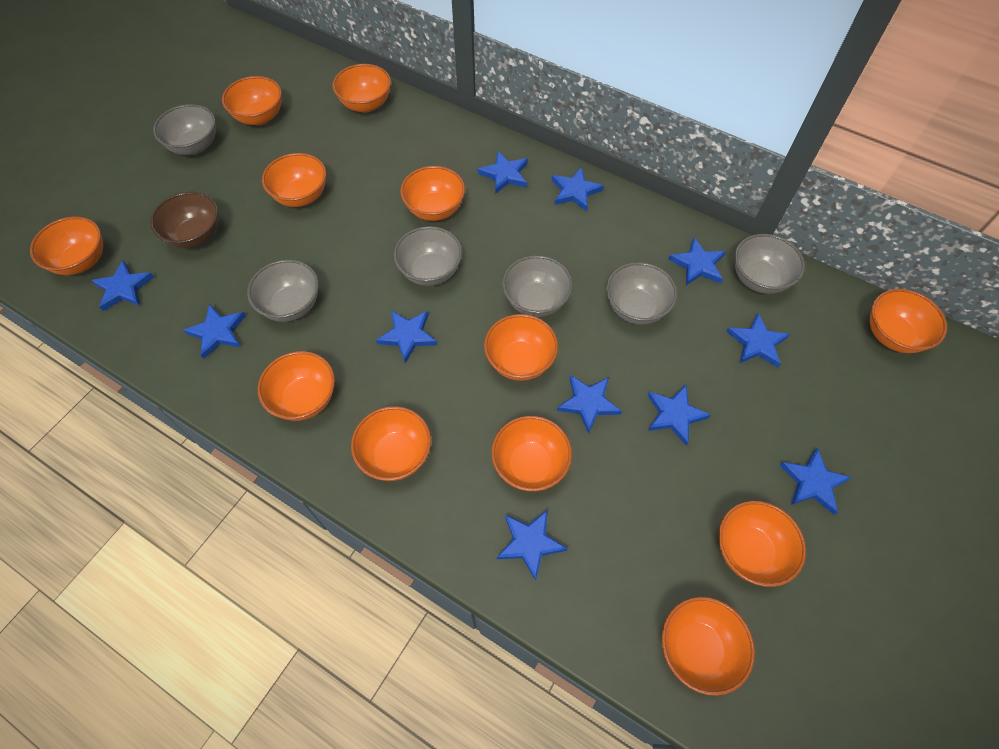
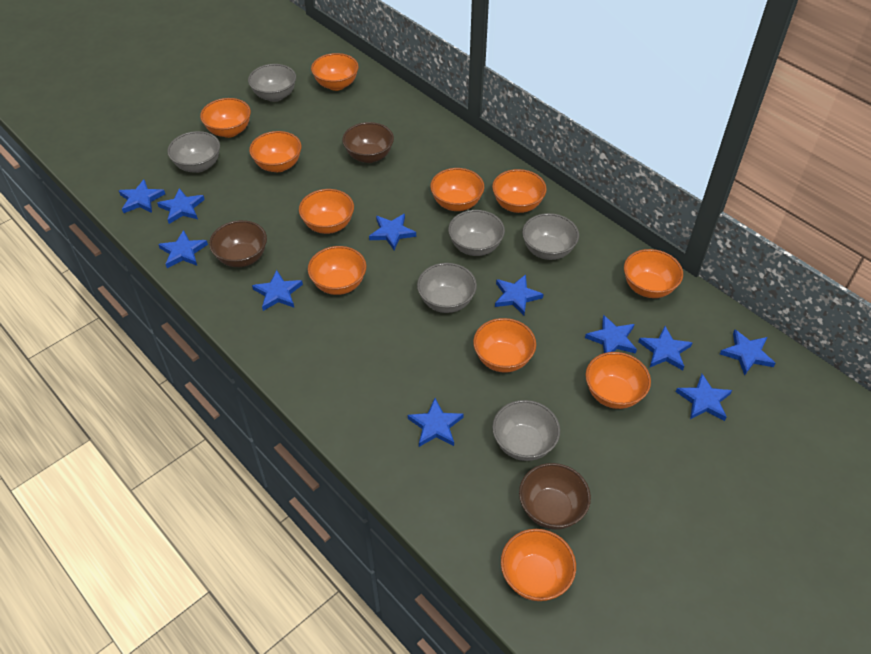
brown bowl: 1 -> 3
orange bowl: 12 -> 11

